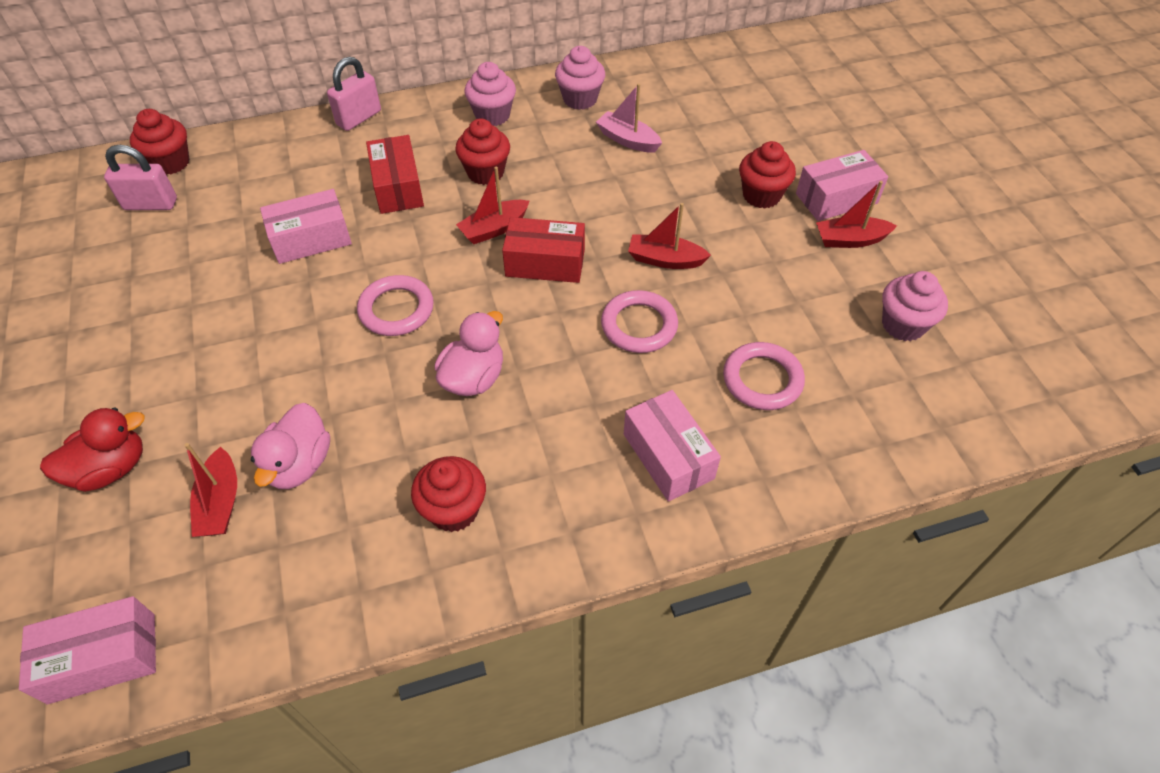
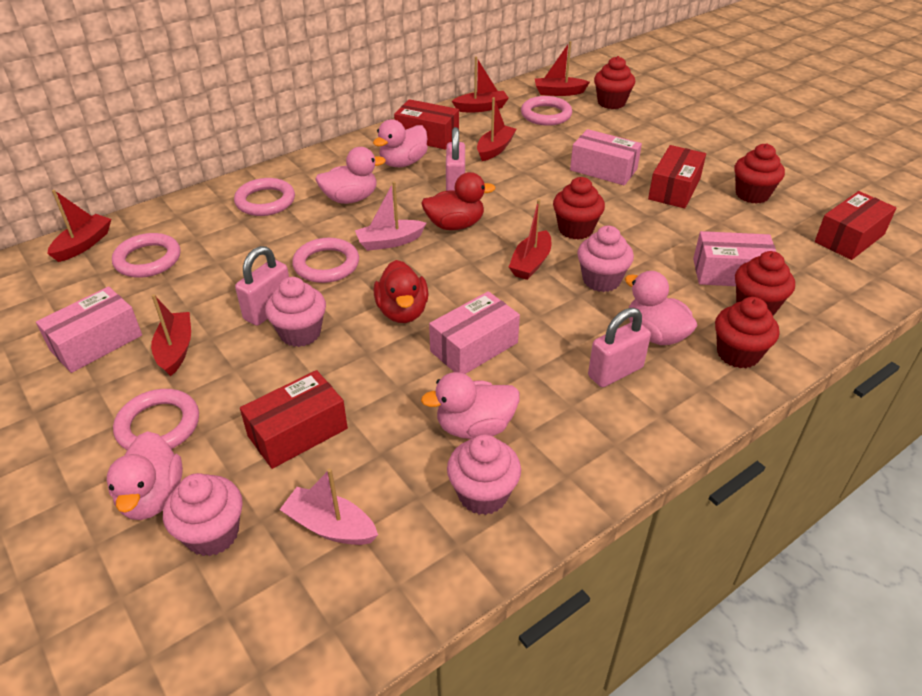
pink boat: 1 -> 2
pink cupcake: 3 -> 4
pink duck: 2 -> 5
pink padlock: 2 -> 3
pink ring: 3 -> 5
red boat: 4 -> 6
red box: 2 -> 4
red cupcake: 4 -> 5
red duck: 1 -> 2

